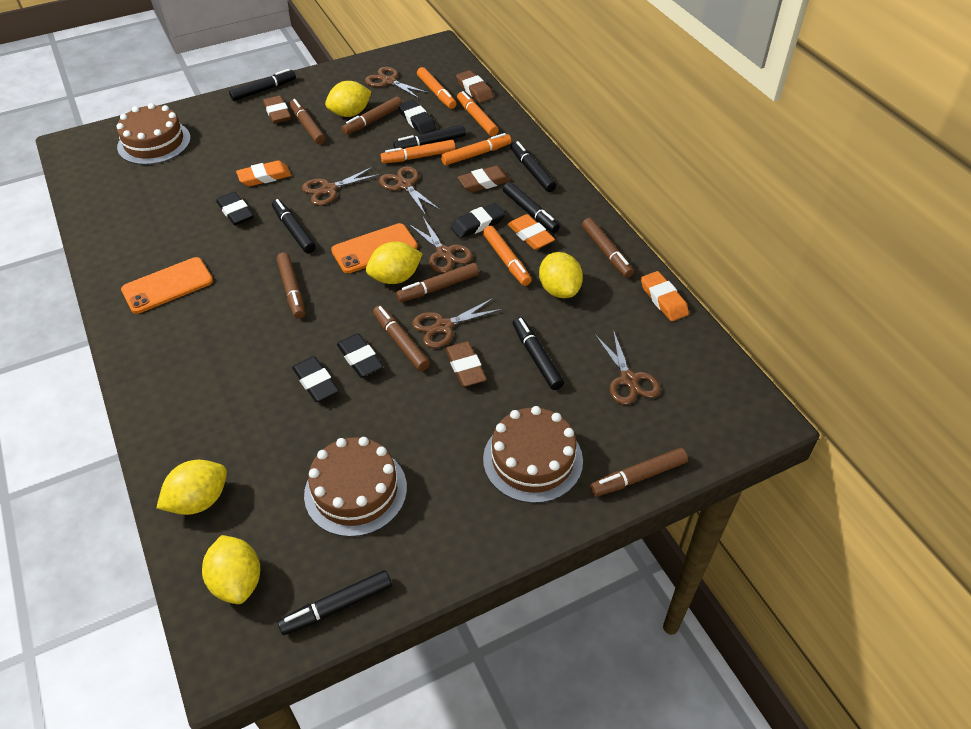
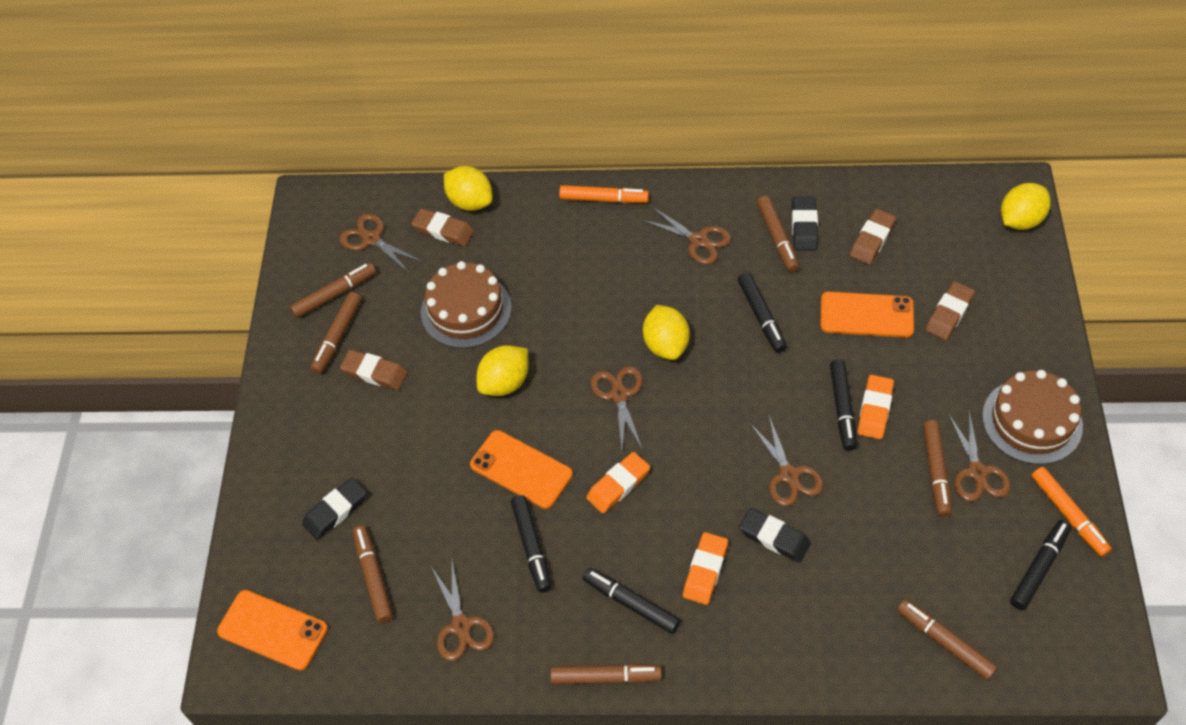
black eraser: 5 -> 3
black marker: 7 -> 5
brown cake: 3 -> 2
orange marker: 5 -> 2
orange phone: 2 -> 3
yellow lemon: 5 -> 4

